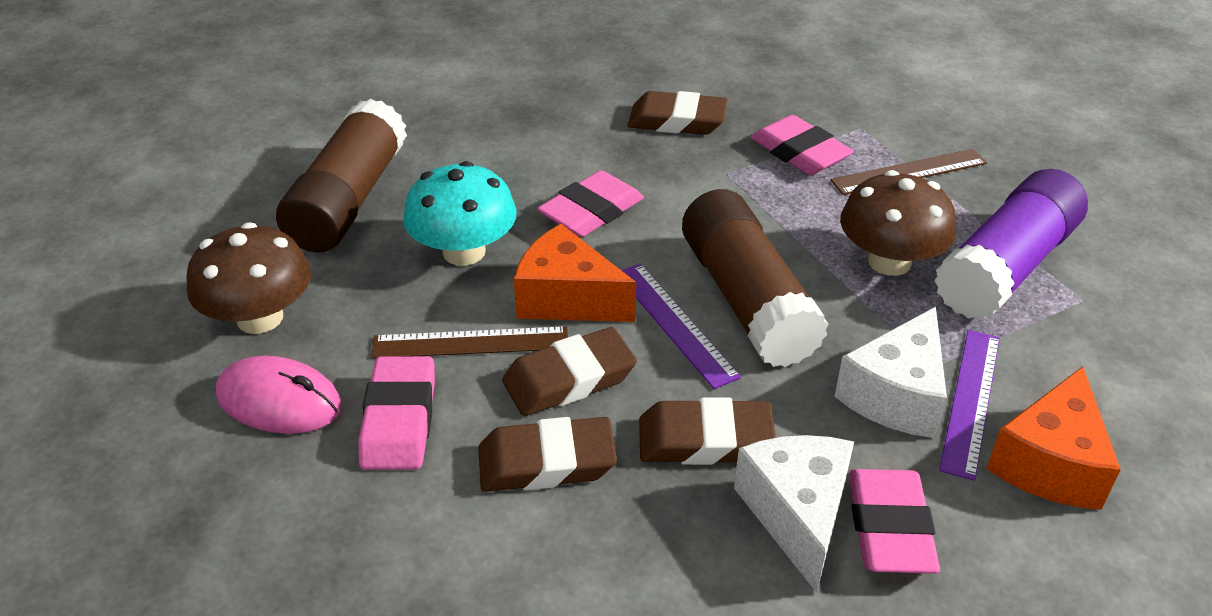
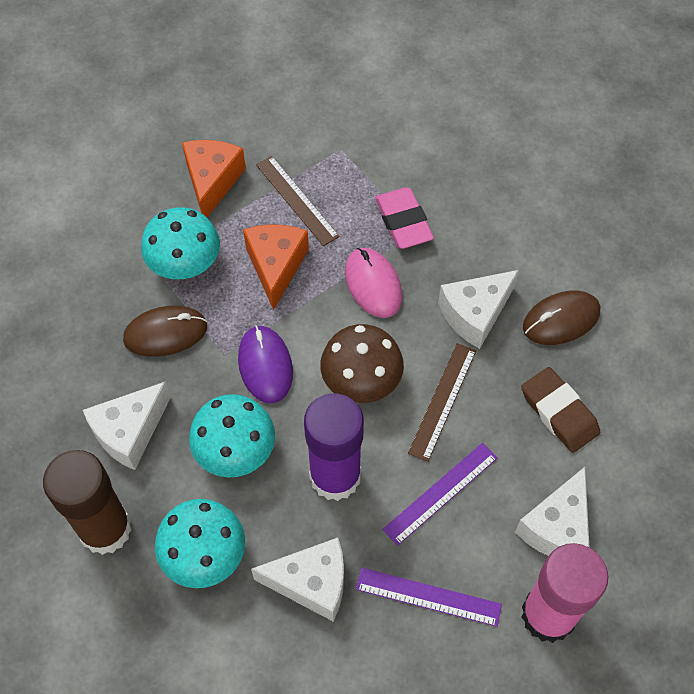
brown eraser: 4 -> 1
brown glue stick: 2 -> 1
brown mouse: 0 -> 2
brown mushroom: 2 -> 1
pink eraser: 4 -> 1
pink glue stick: 0 -> 1
purple mouse: 0 -> 1
turquoise mushroom: 1 -> 3
white cheese: 2 -> 4

